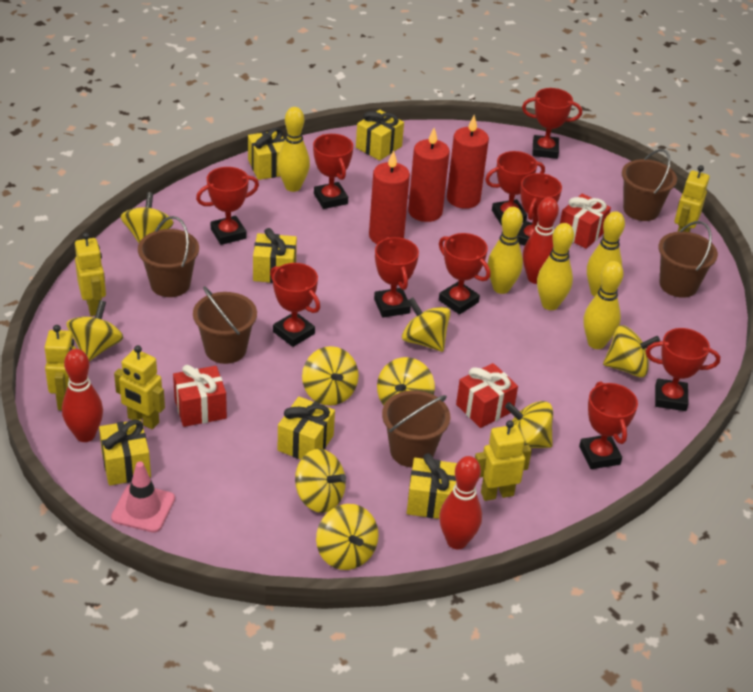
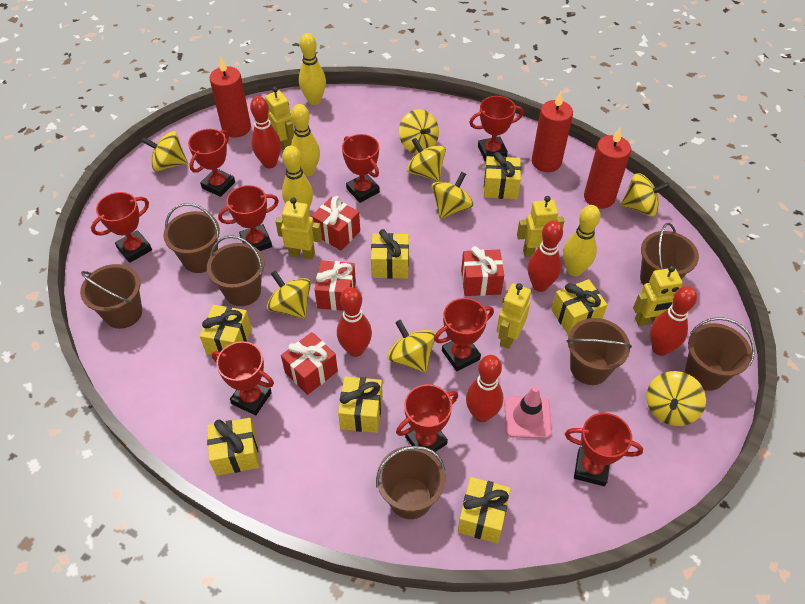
brown bucket: 5 -> 7
red bowling pin: 3 -> 5
red gift: 3 -> 4
red trophy: 10 -> 9
yellow bowling pin: 5 -> 4
yellow gift: 6 -> 7
yellow spinning top: 9 -> 8

